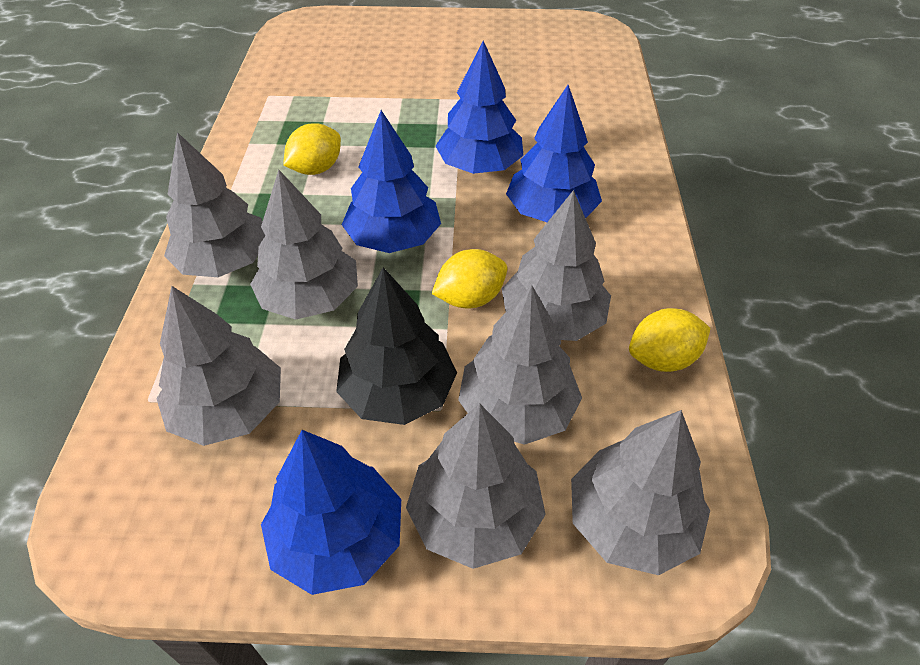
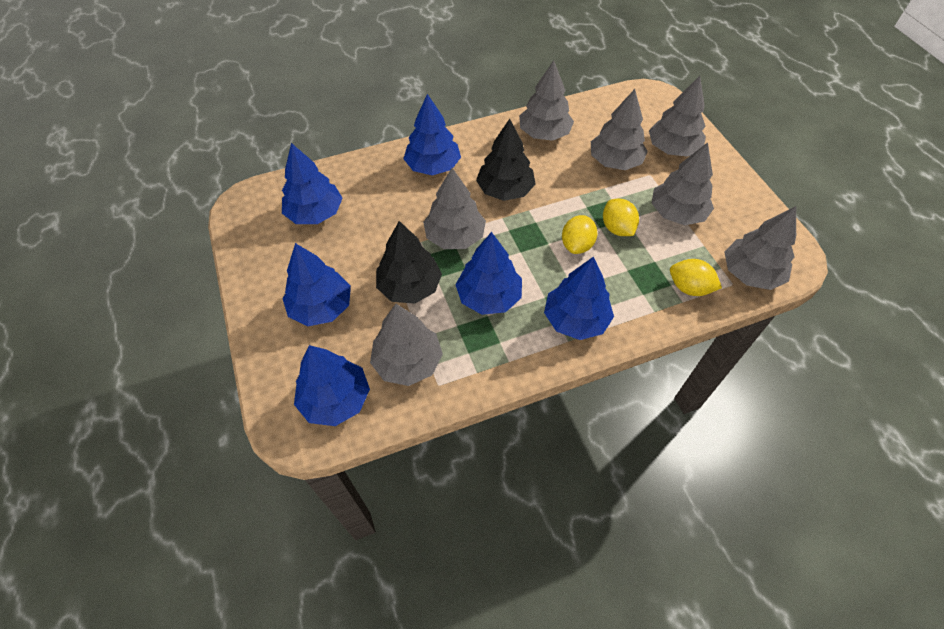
black tree: 1 -> 2
blue tree: 4 -> 6

